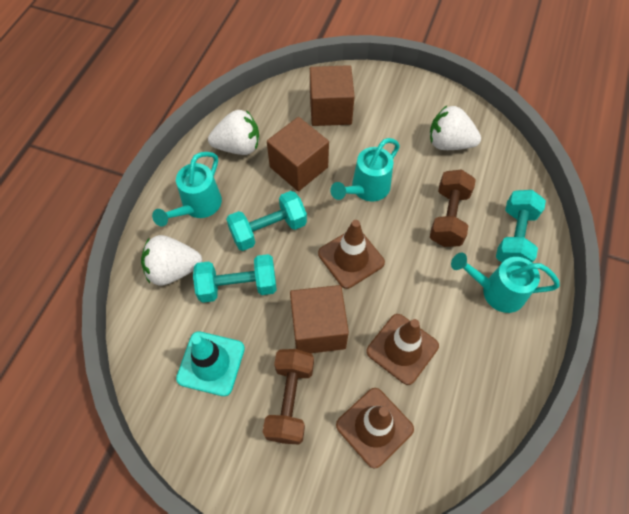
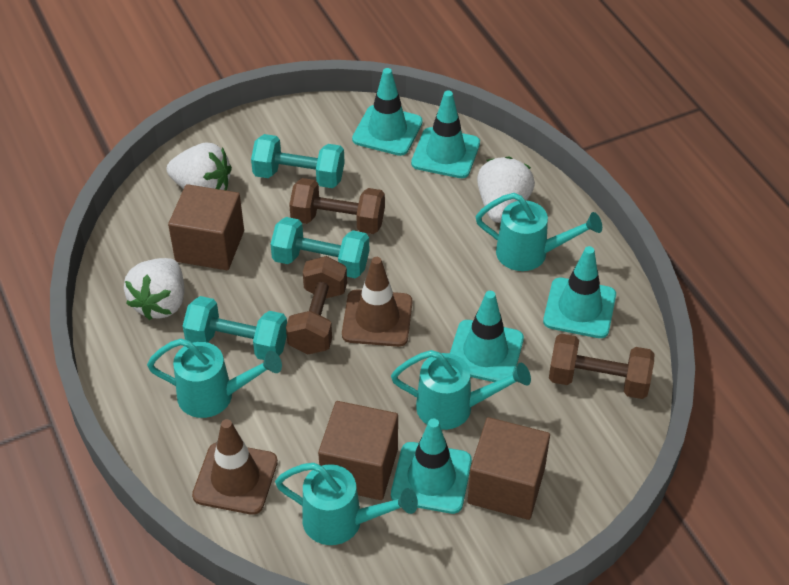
brown dumbbell: 2 -> 3
brown traffic cone: 3 -> 2
turquoise traffic cone: 1 -> 5
turquoise watering can: 3 -> 4

